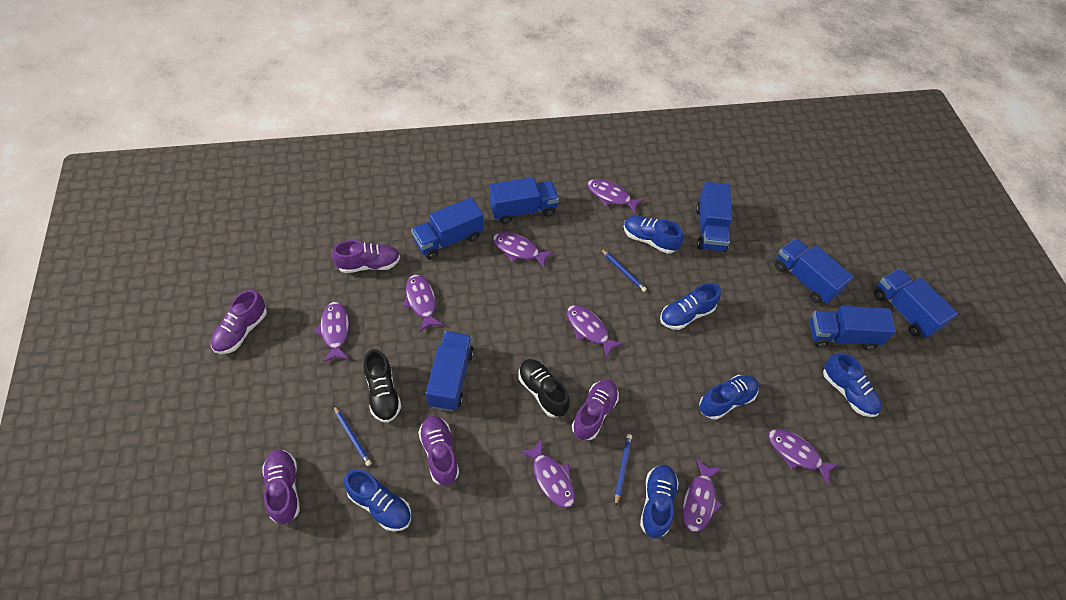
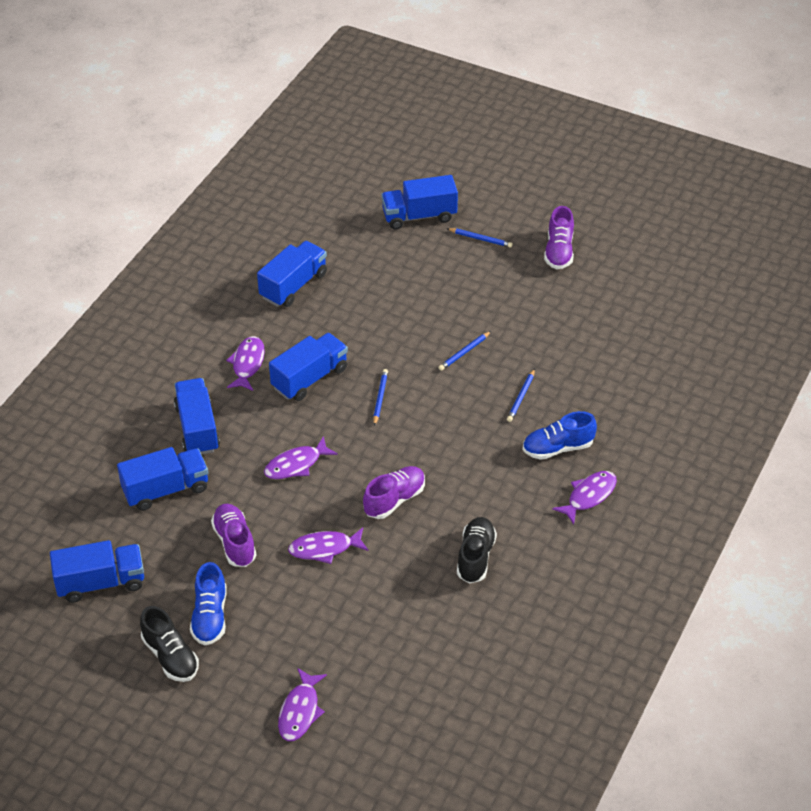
blue pencil: 3 -> 4
blue shoe: 6 -> 2
blue truck: 7 -> 6
purple fish: 8 -> 5
purple shoe: 5 -> 3

